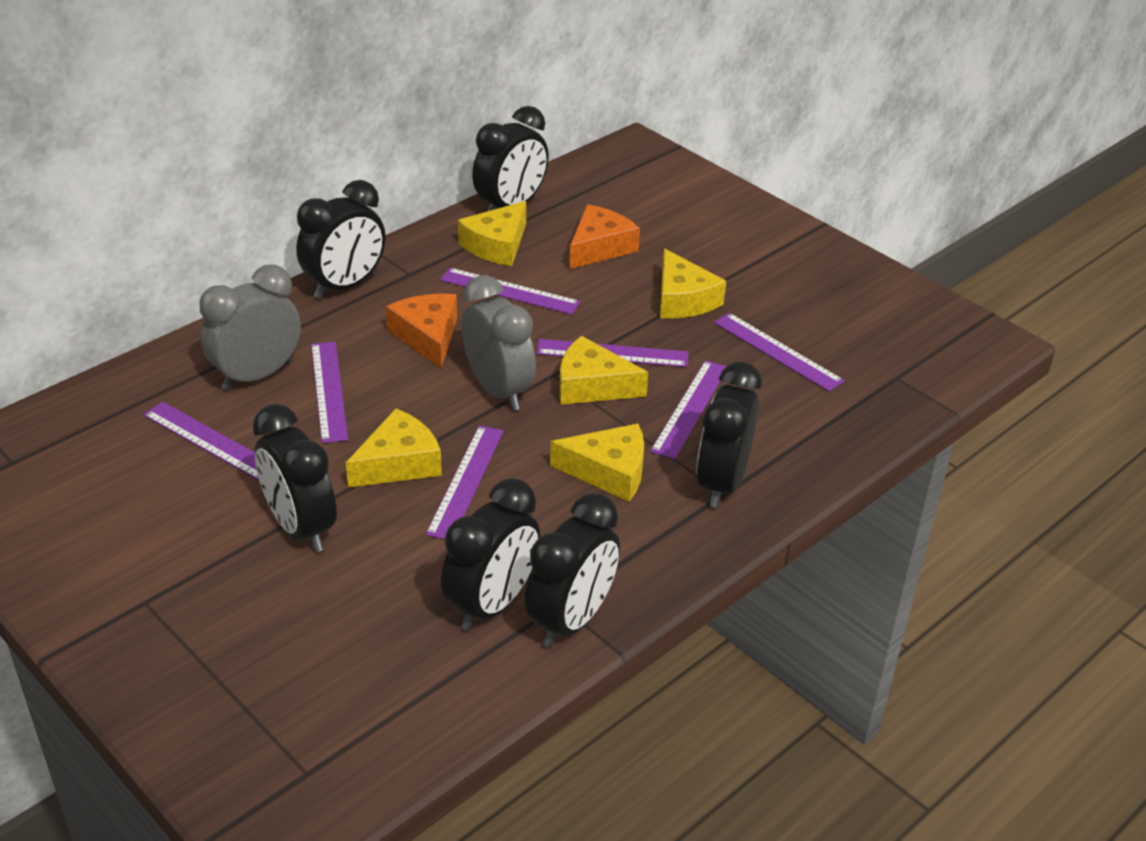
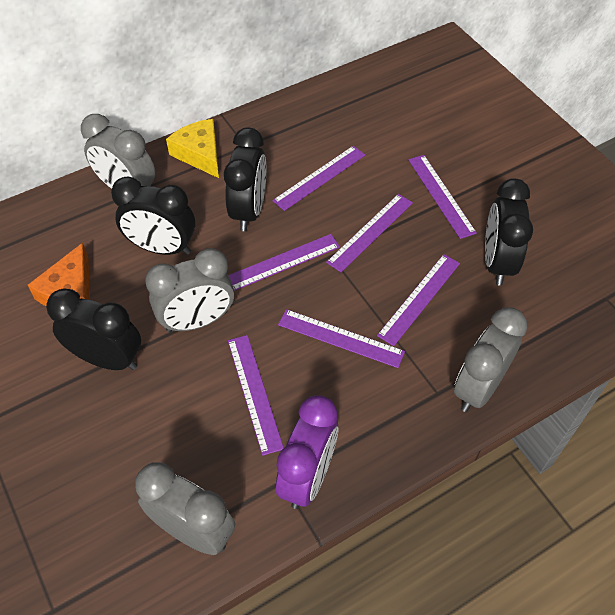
black clock: 6 -> 4
grey clock: 2 -> 4
orange cheese: 2 -> 1
purple clock: 0 -> 1
yellow cheese: 5 -> 1

